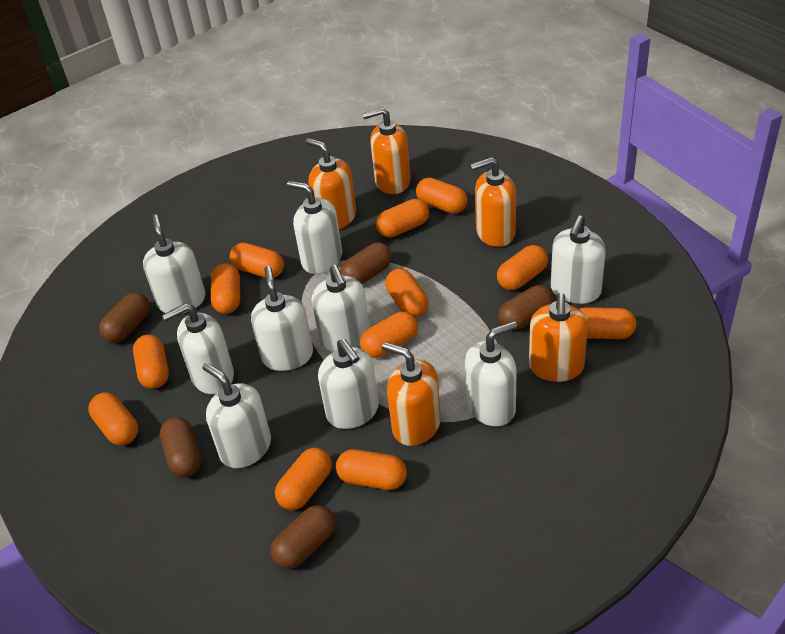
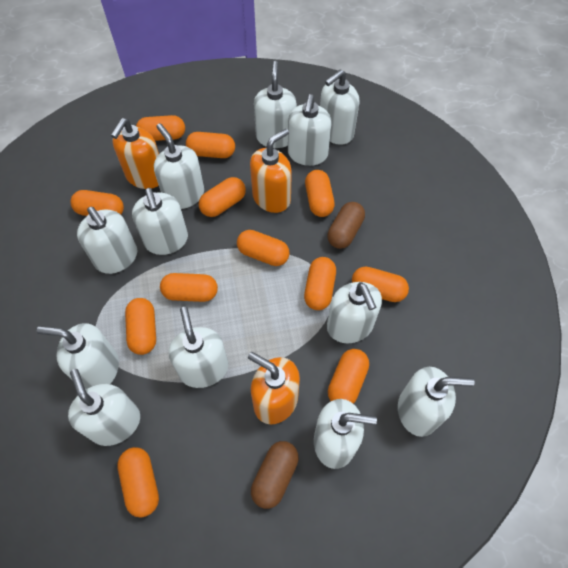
brown capsule: 5 -> 2
orange soap dispenser: 5 -> 3
white soap dispenser: 9 -> 12

